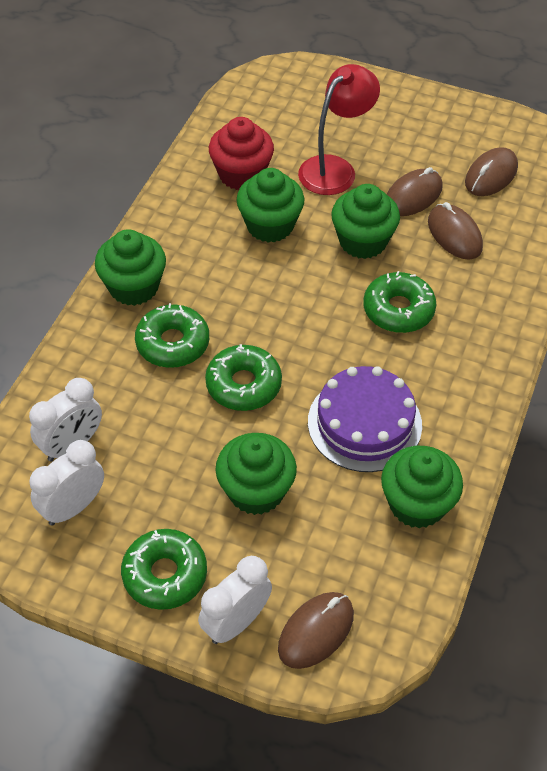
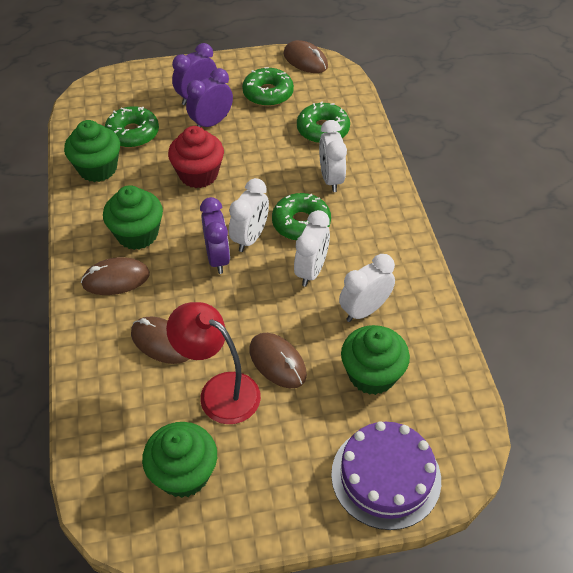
green cupcake: 5 -> 4
purple clock: 0 -> 3
white clock: 3 -> 4

